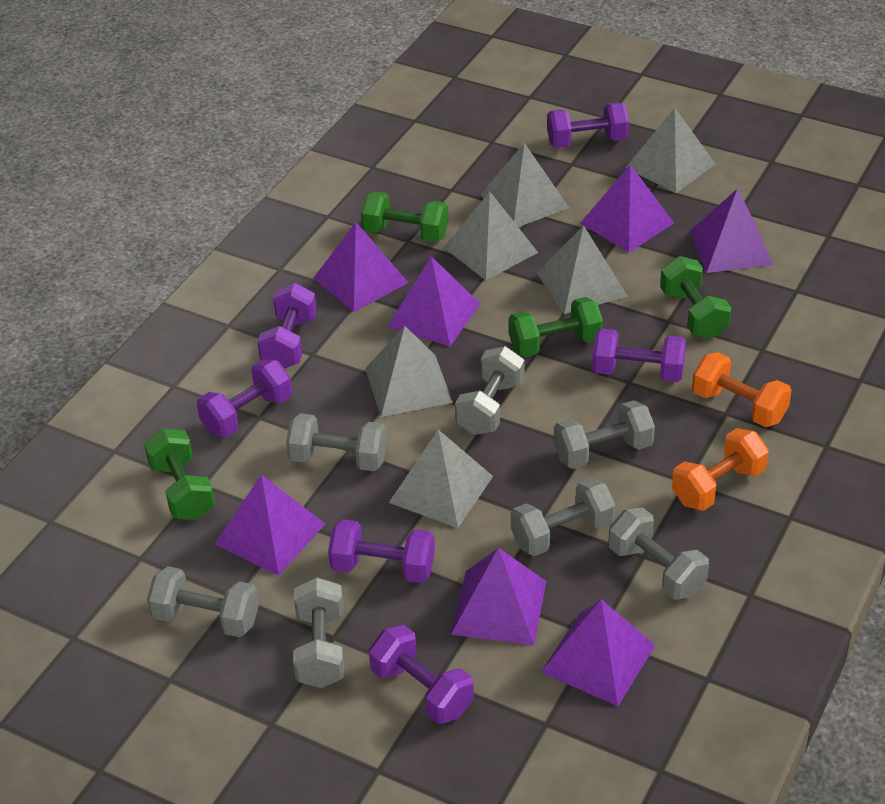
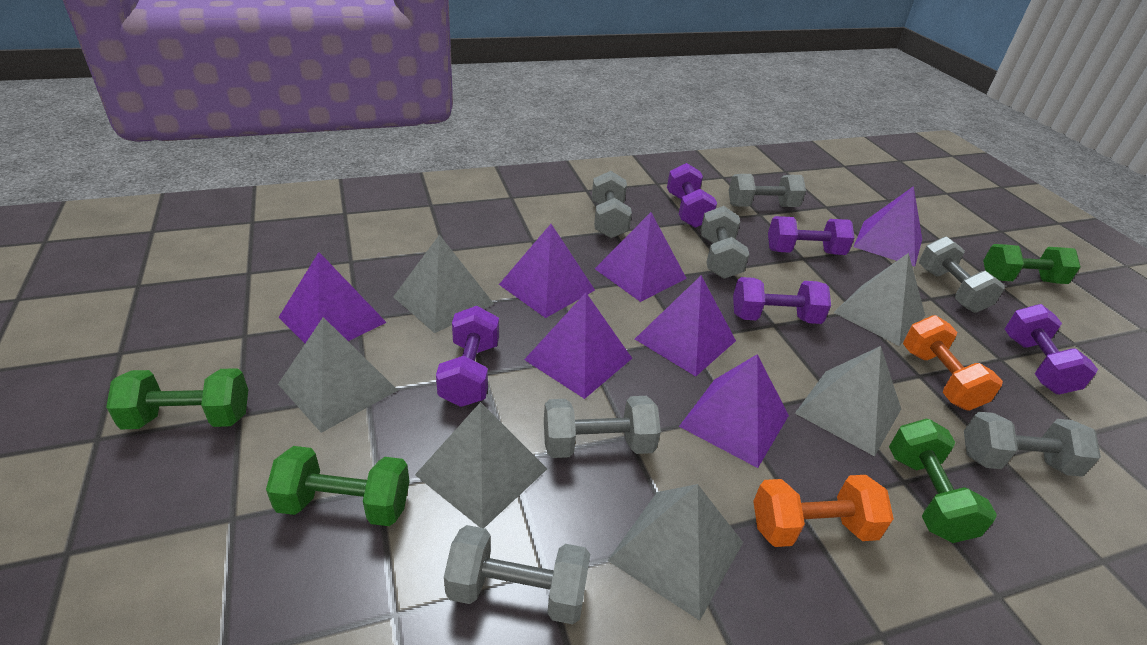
purple dumbbell: 6 -> 5

